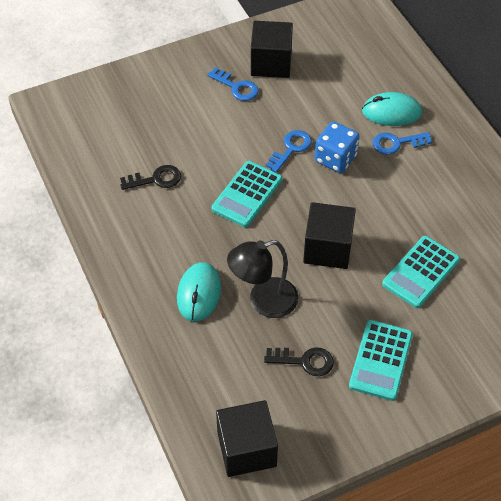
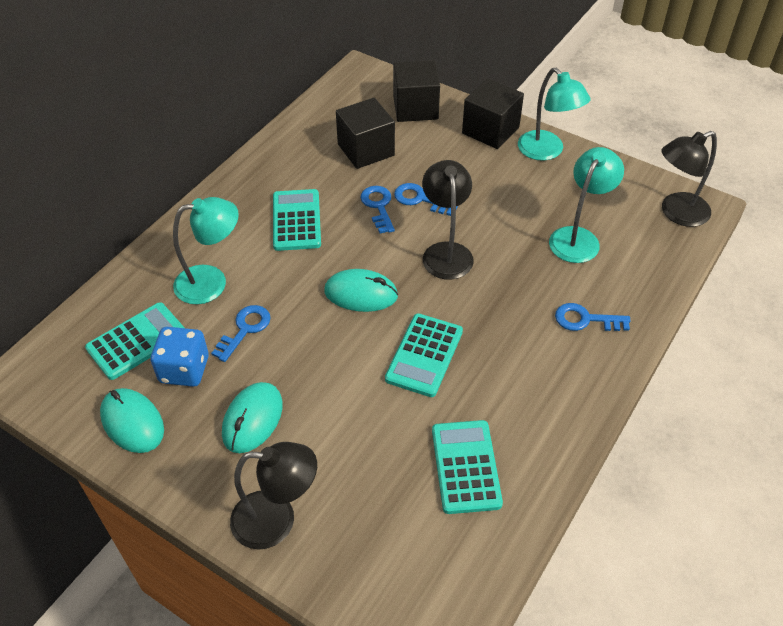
black key: 2 -> 0
black lamp: 1 -> 3
blue key: 3 -> 4
turquoise calculator: 3 -> 4
turquoise lamp: 0 -> 3
turquoise mouse: 2 -> 3

